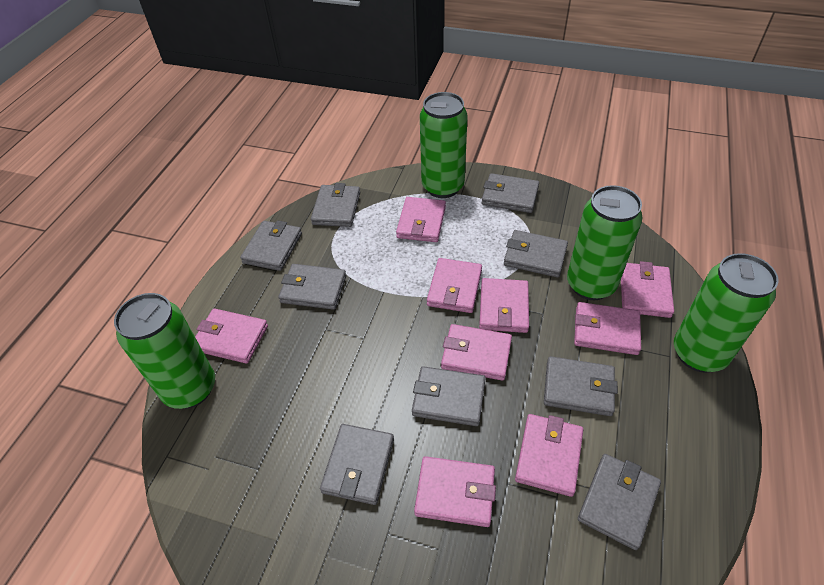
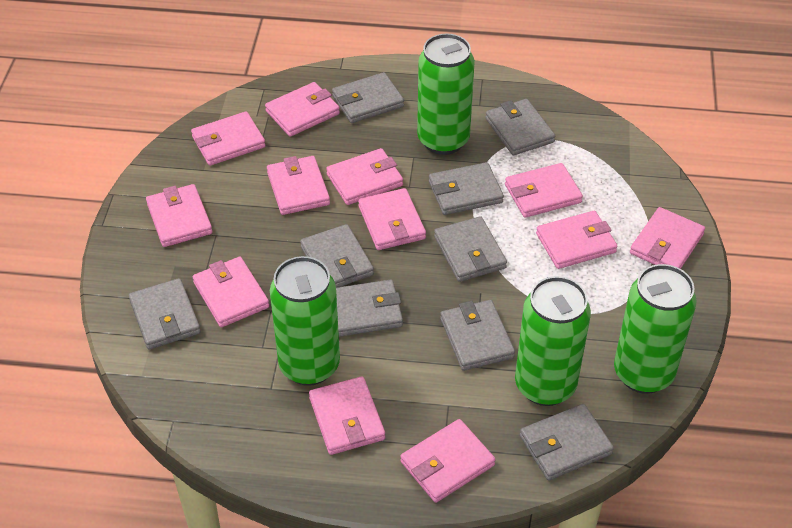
pink wallet: 9 -> 12

